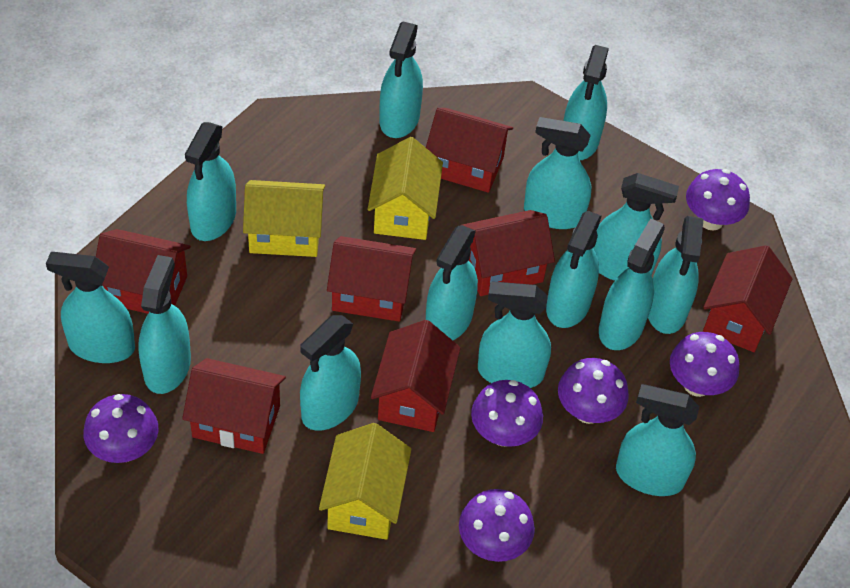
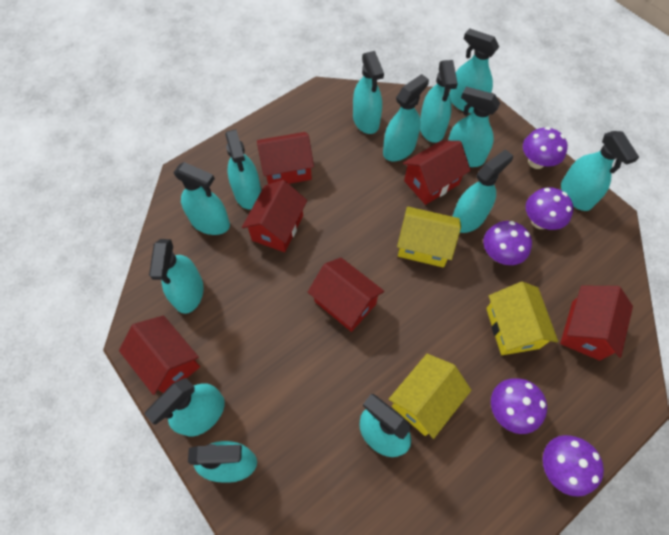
purple mushroom: 6 -> 5
red house: 7 -> 6
turquoise spray bottle: 14 -> 13

